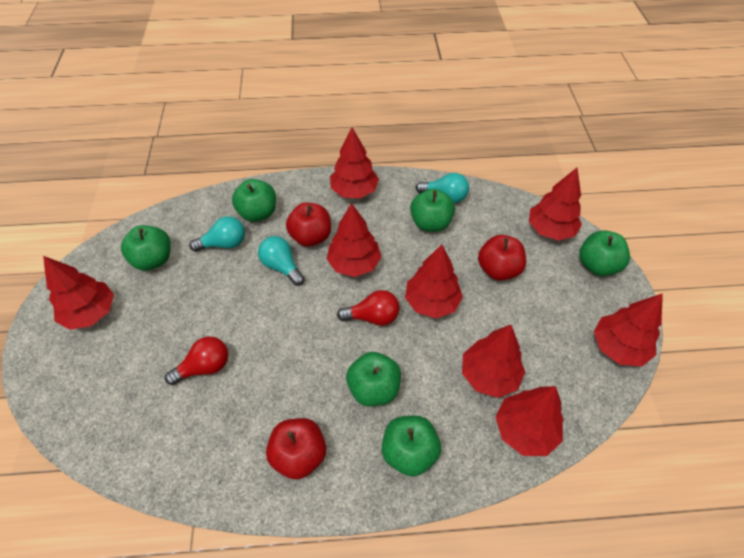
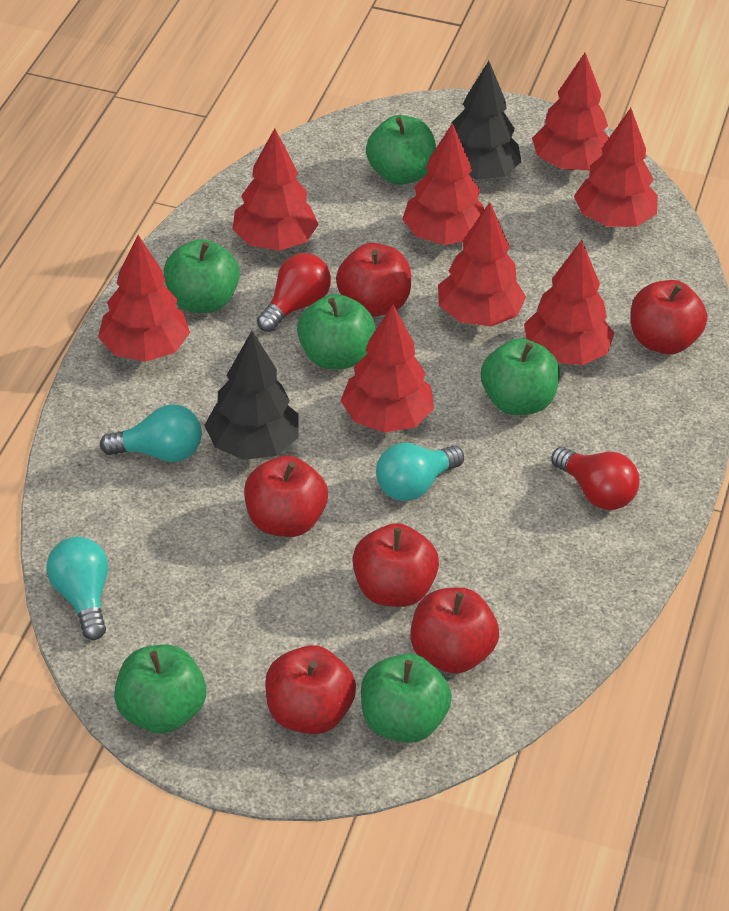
black tree: 0 -> 2
red apple: 3 -> 6

